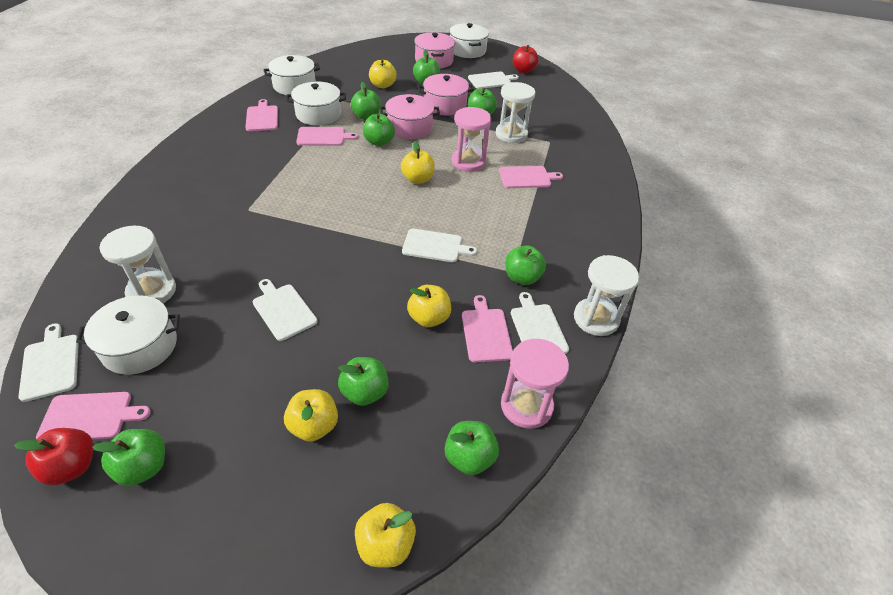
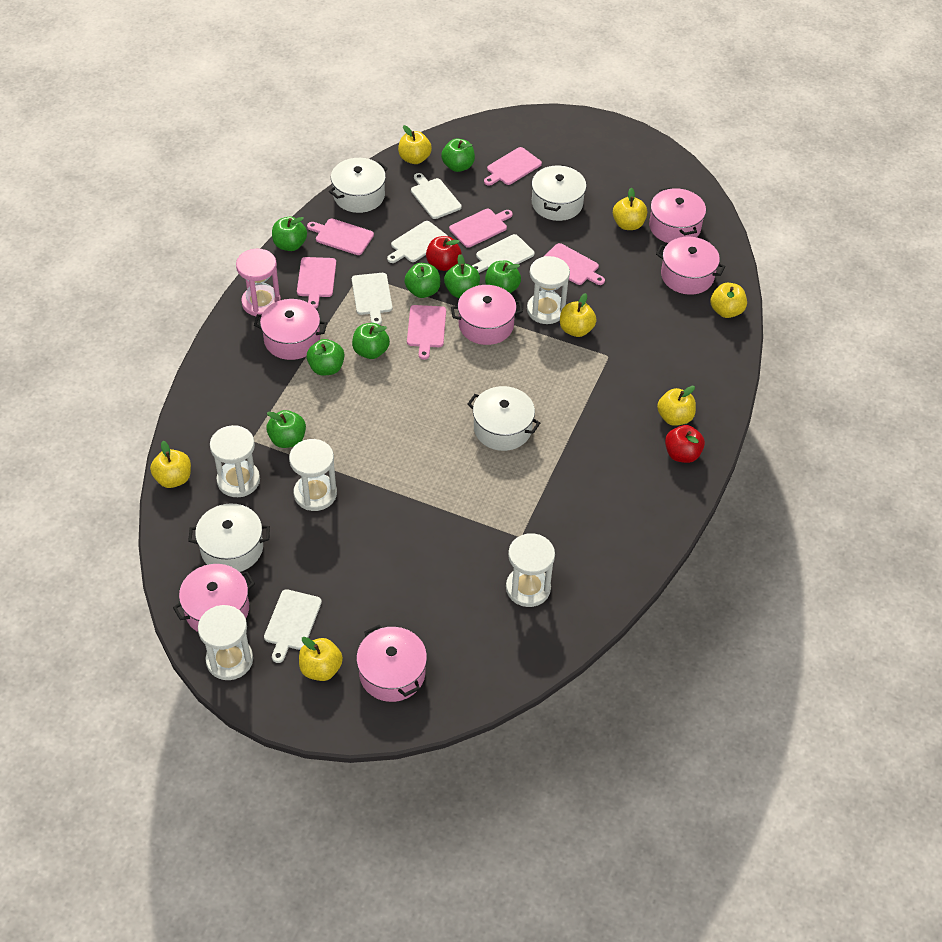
pink cutting board: 5 -> 6
pink hourglass: 2 -> 1
pink pot: 3 -> 6
white hourglass: 3 -> 5
yellow apple: 5 -> 7

